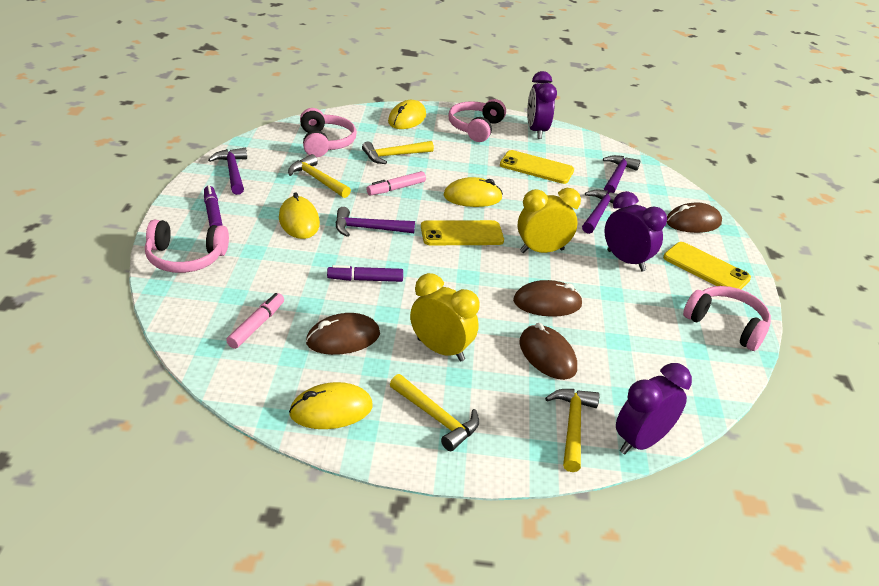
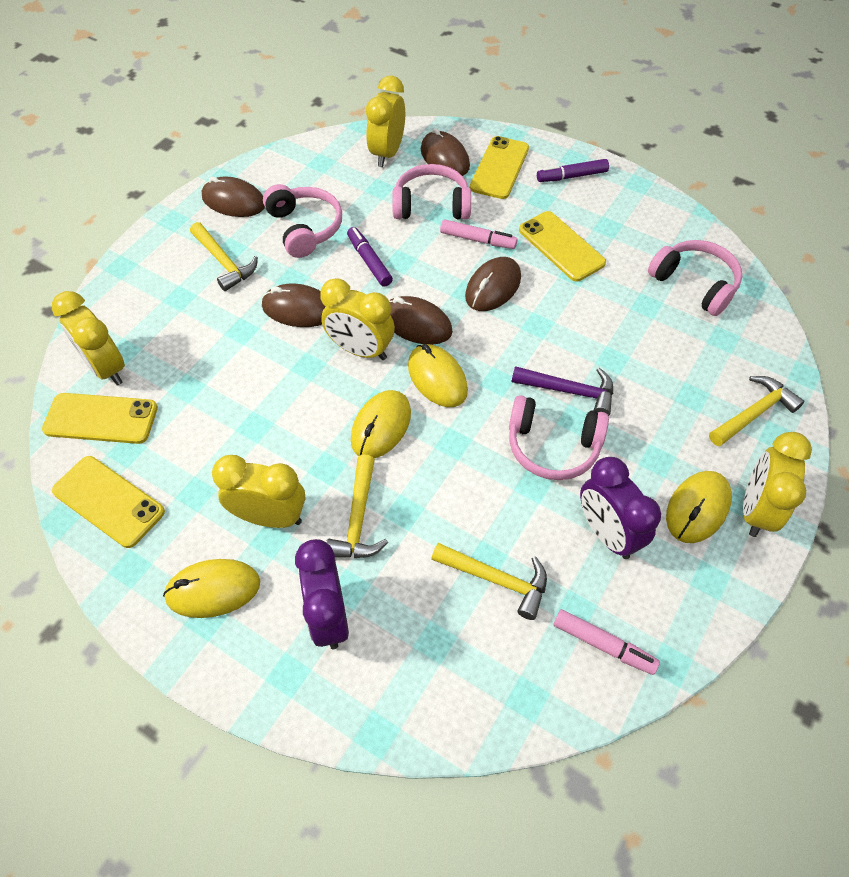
brown mouse: 4 -> 5
purple clock: 3 -> 2
purple hammer: 4 -> 1
yellow clock: 2 -> 5
yellow phone: 3 -> 4

